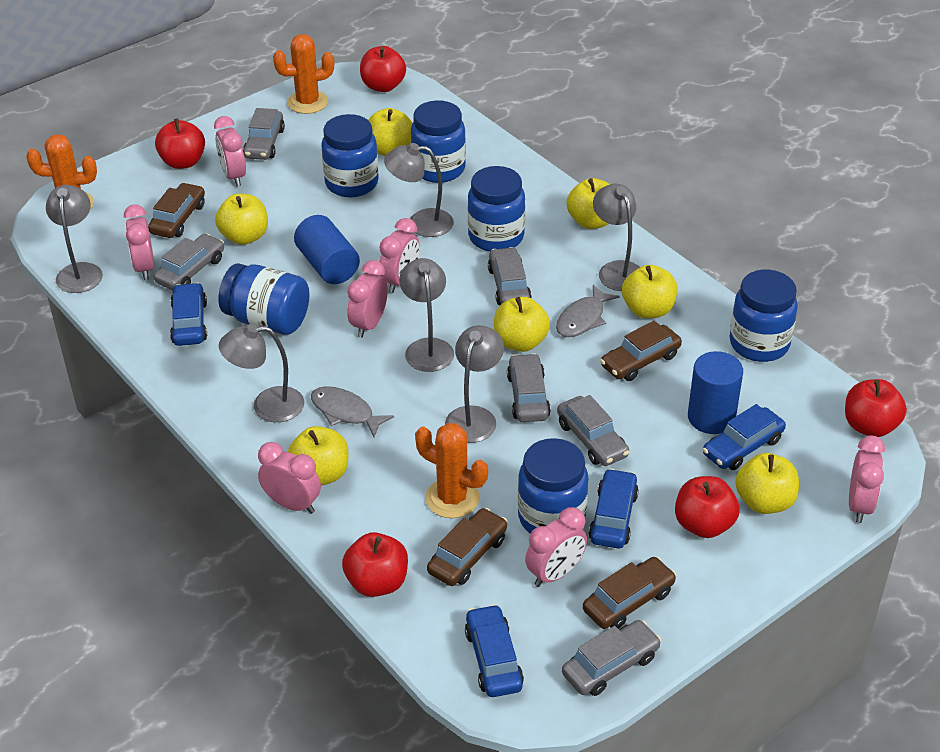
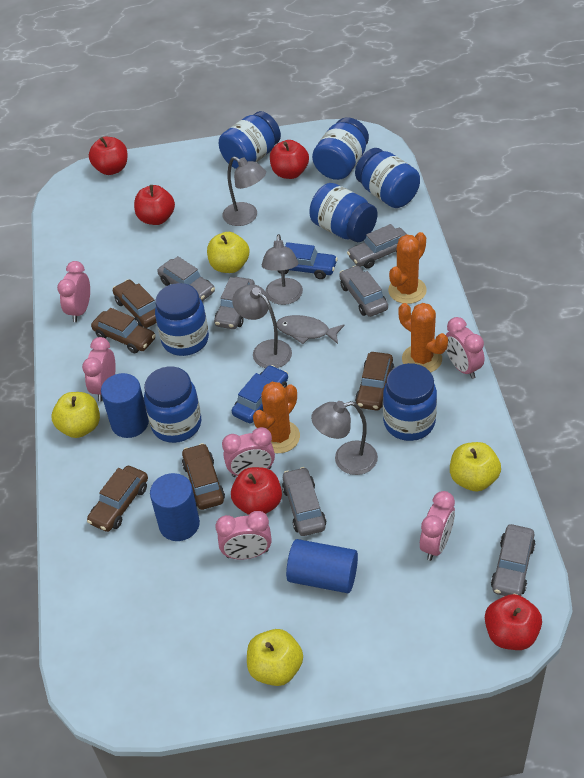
blue car: 4 -> 2
blue cylinder: 2 -> 3
blue jar: 6 -> 7
brown car: 4 -> 5
grey fish: 2 -> 1
grey lamp: 6 -> 4
pink clock: 7 -> 6
yellow apple: 7 -> 4

